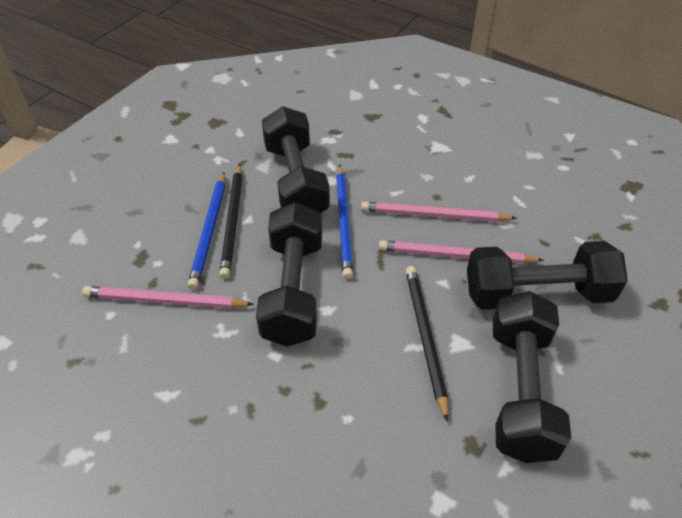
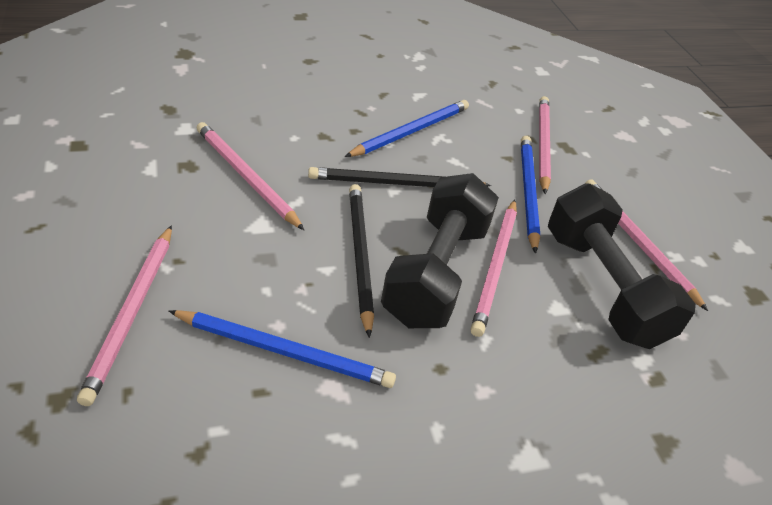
black dumbbell: 4 -> 2
blue pencil: 2 -> 3
pink pencil: 3 -> 5

